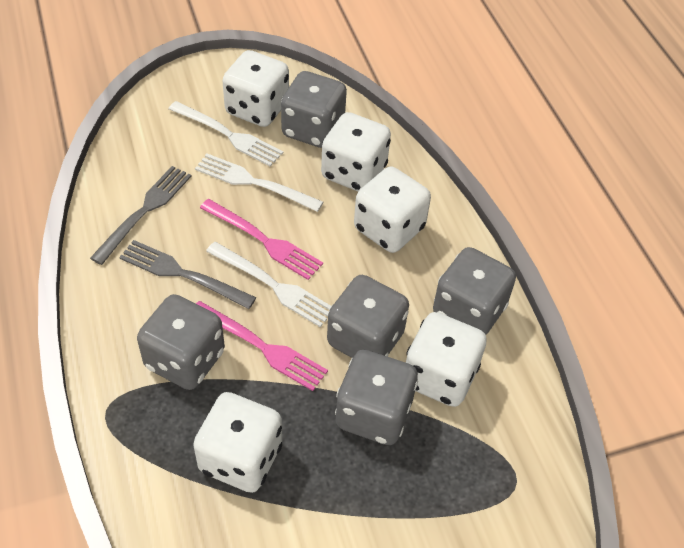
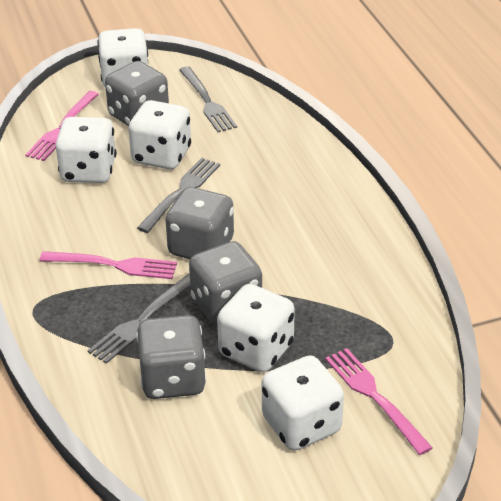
grey dice: 5 -> 4
grey fork: 2 -> 3
pink fork: 2 -> 3
white fork: 3 -> 0

